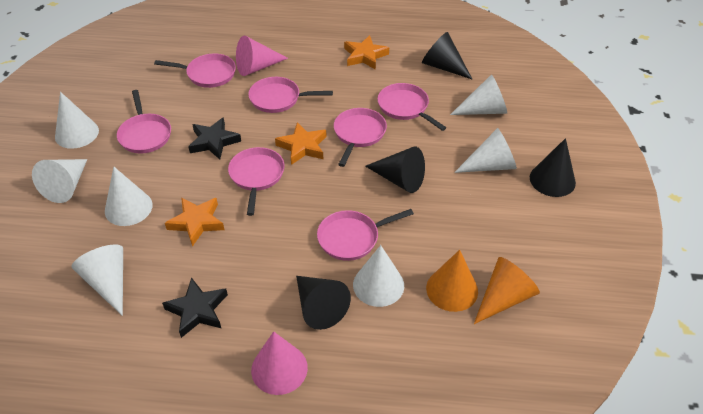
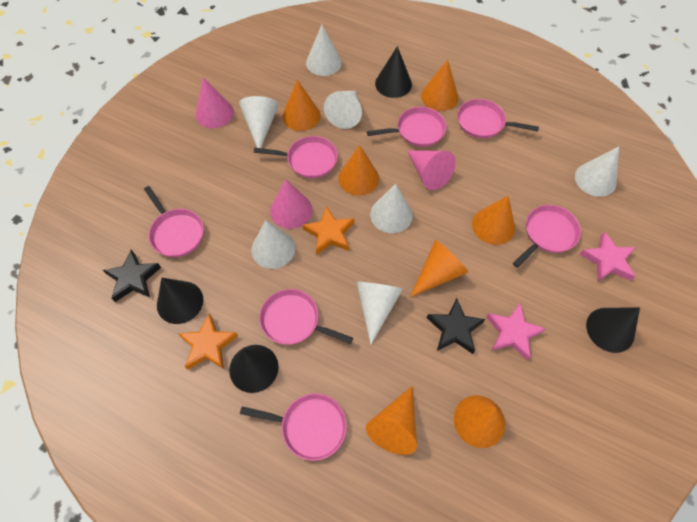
orange cone: 2 -> 7
orange star: 3 -> 2
pink cone: 2 -> 3
pink star: 0 -> 2

